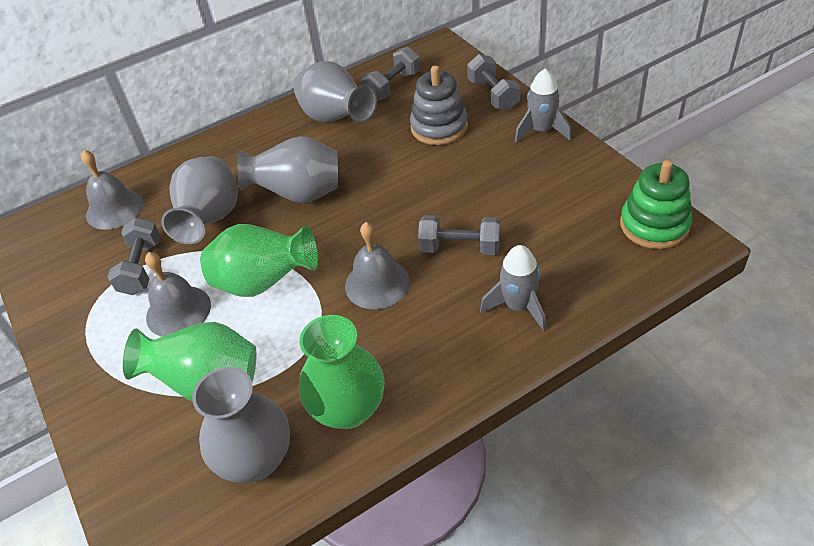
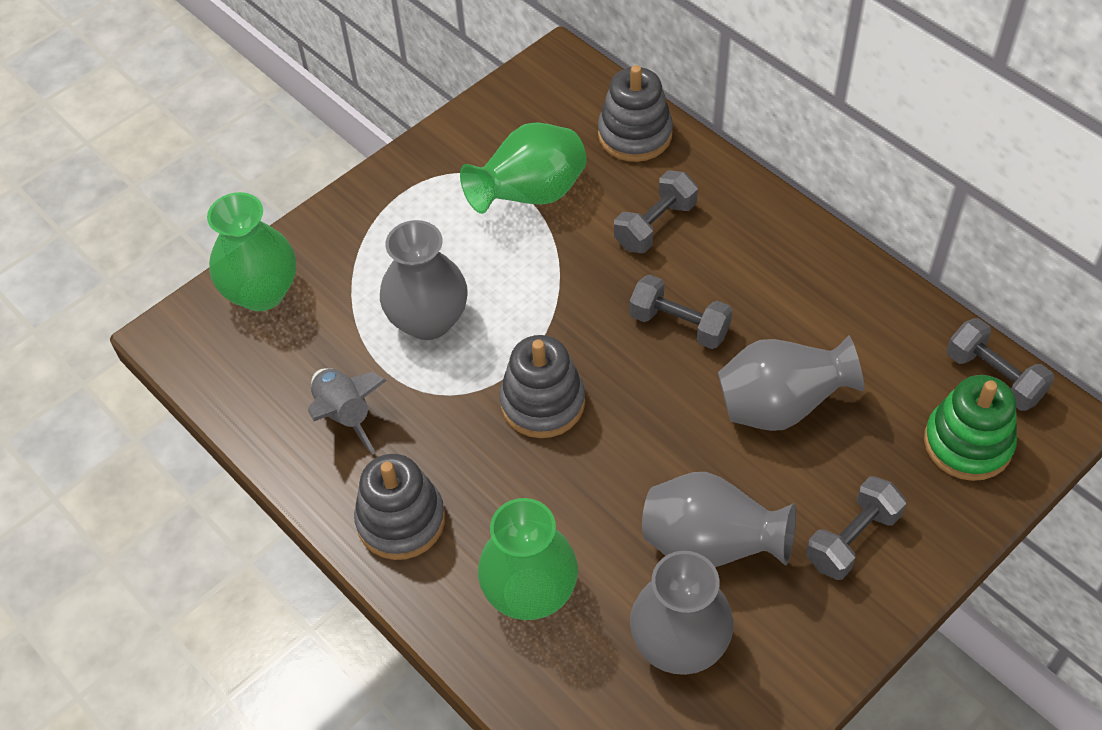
grey bell: 3 -> 0
grey rocket: 2 -> 1
grey stacking toy: 1 -> 3

